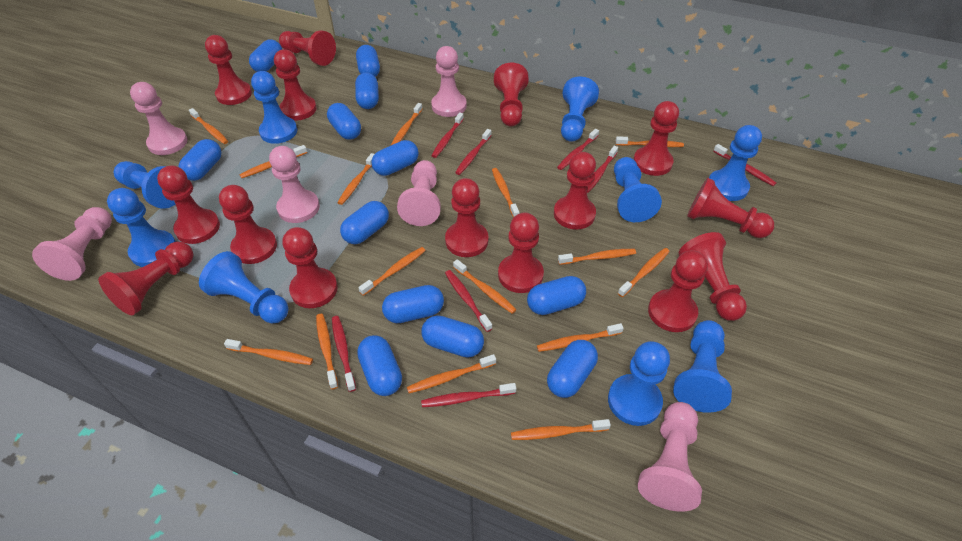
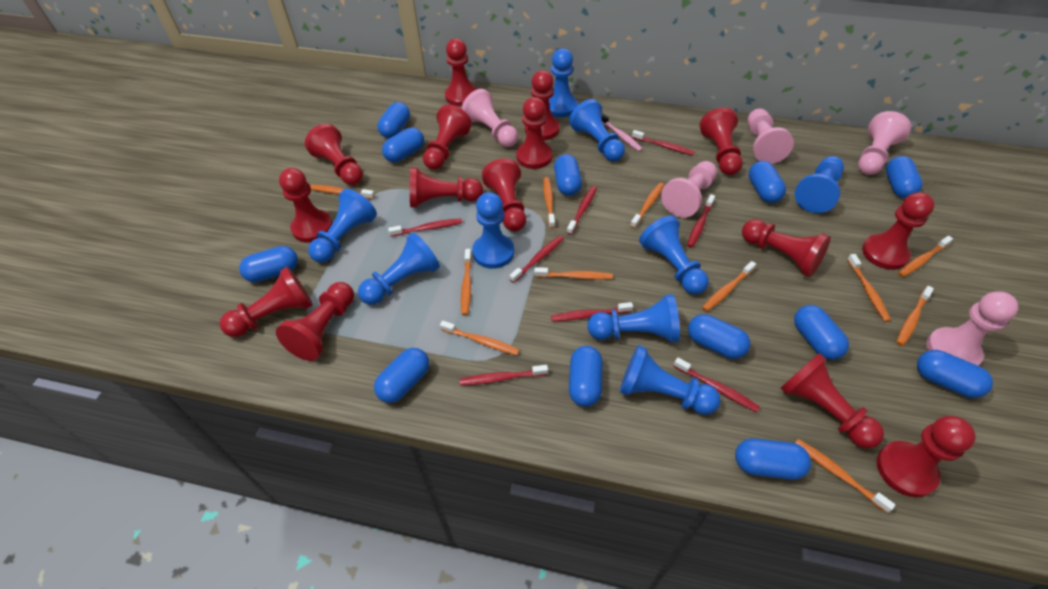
orange toothbrush: 15 -> 11
pink pawn: 6 -> 5
pink toothbrush: 0 -> 1

